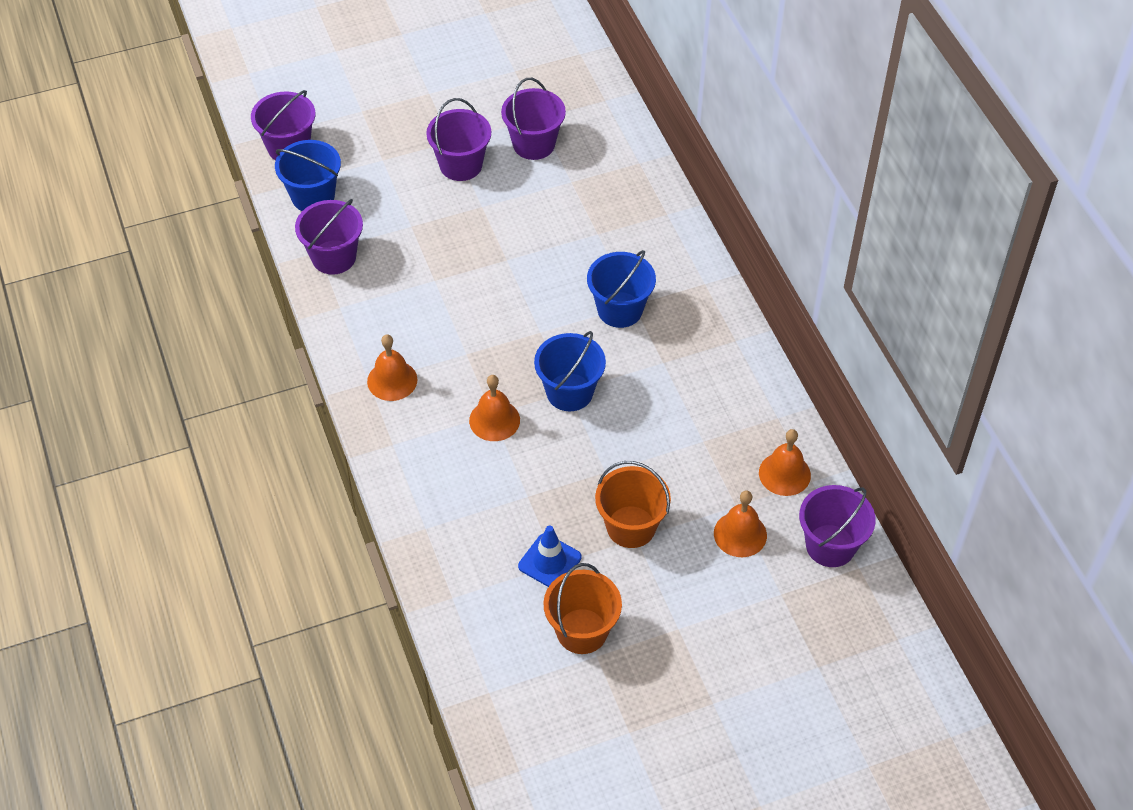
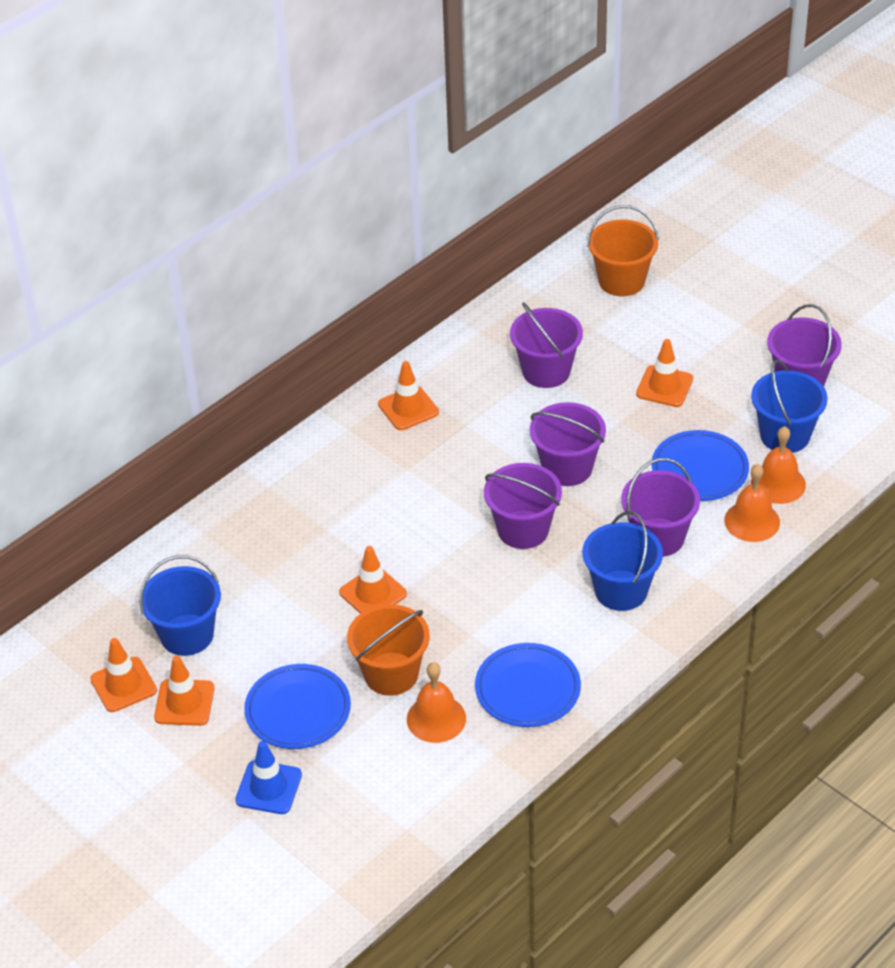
blue plate: 0 -> 3
orange bell: 4 -> 3
orange traffic cone: 0 -> 5

